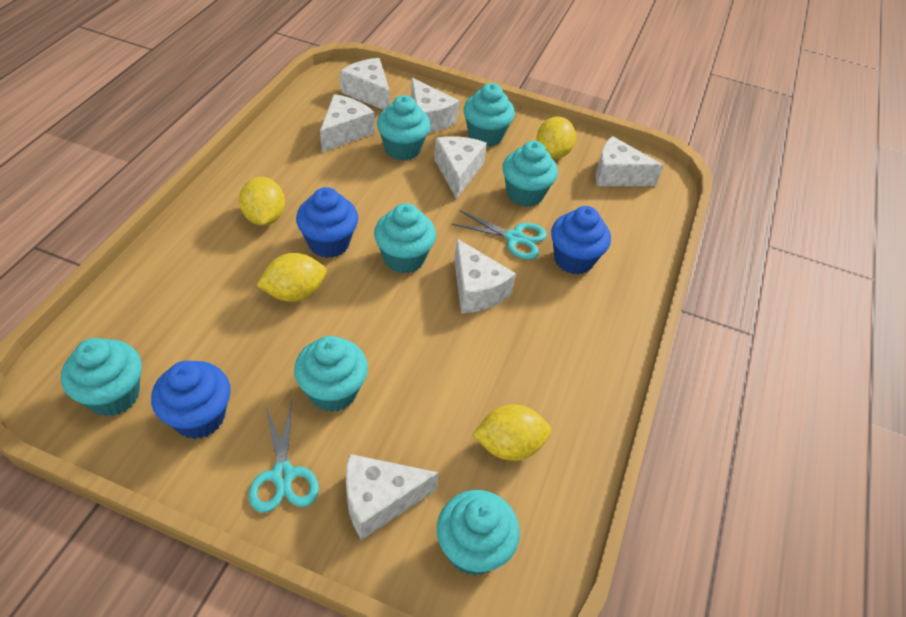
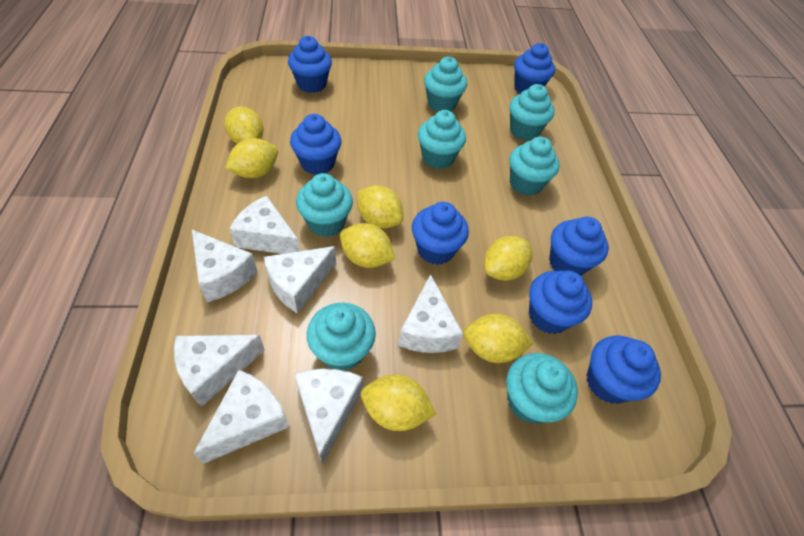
blue cupcake: 3 -> 7
turquoise scissors: 2 -> 0
yellow lemon: 4 -> 7

